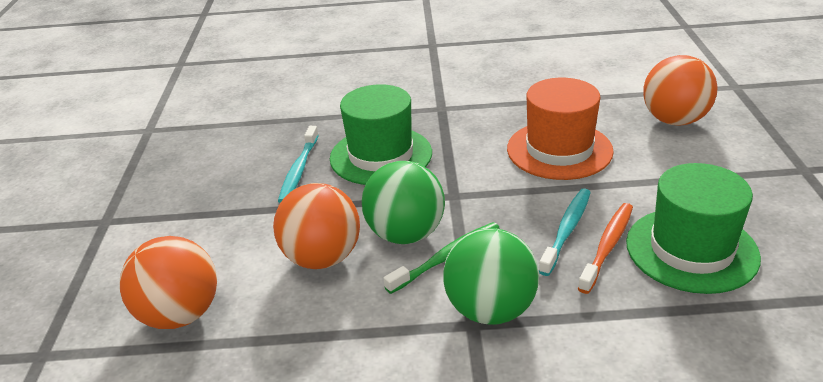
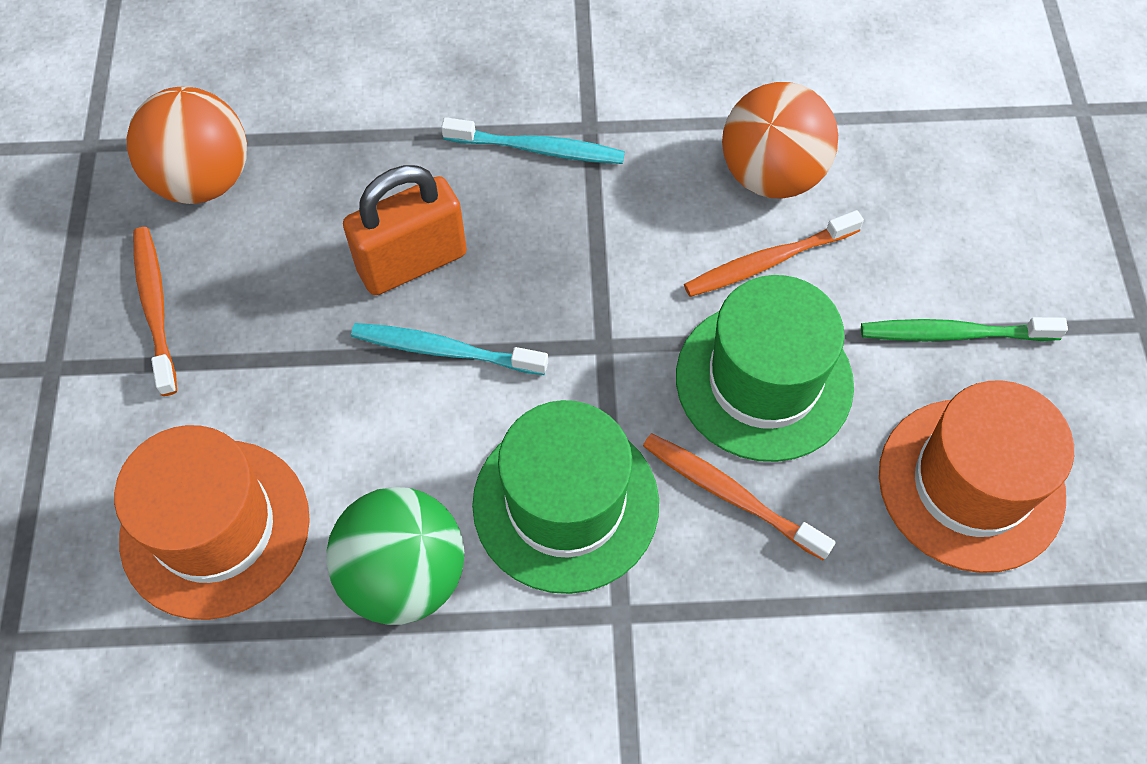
green ball: 2 -> 1
orange ball: 3 -> 2
orange hat: 1 -> 2
orange padlock: 0 -> 1
orange toothbrush: 1 -> 3

